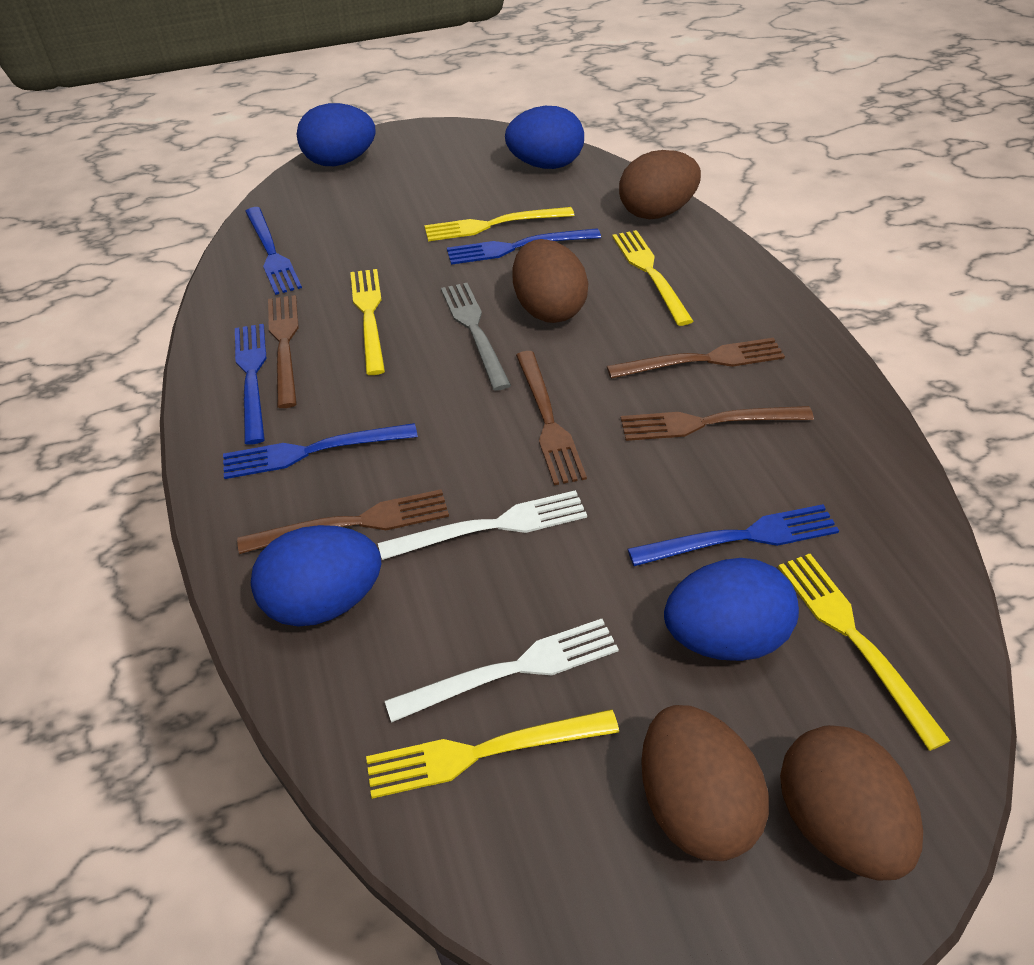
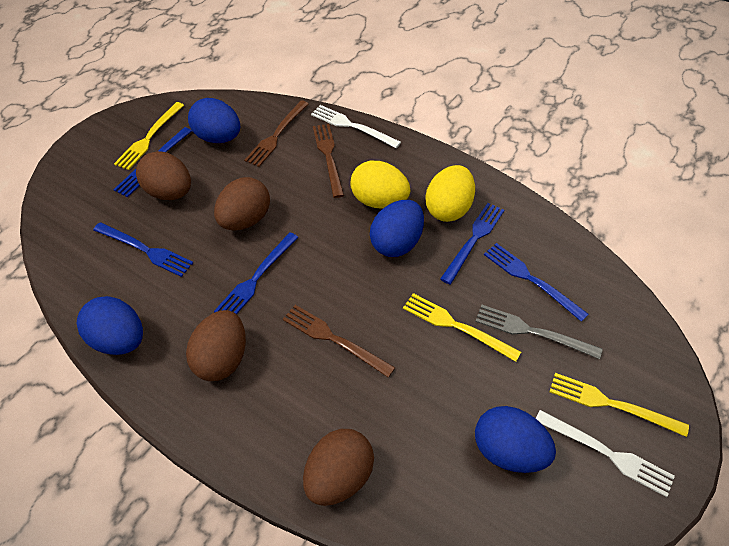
brown fork: 5 -> 3
yellow egg: 0 -> 2
yellow fork: 5 -> 3

